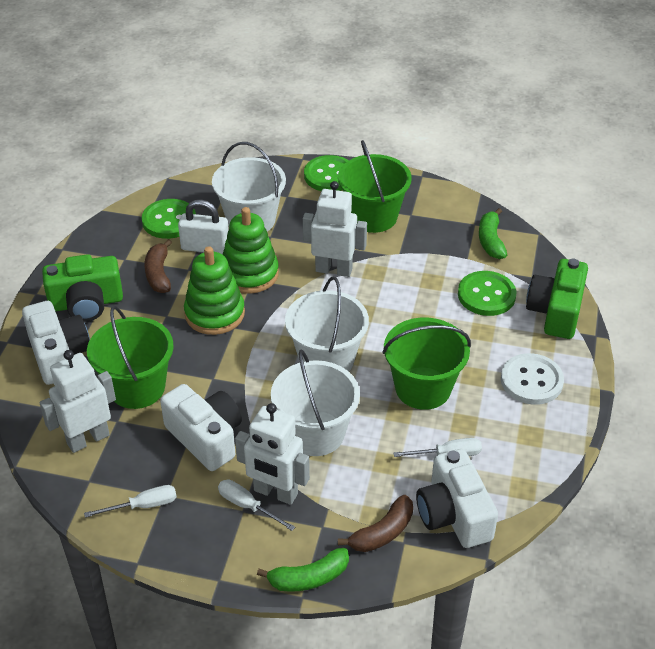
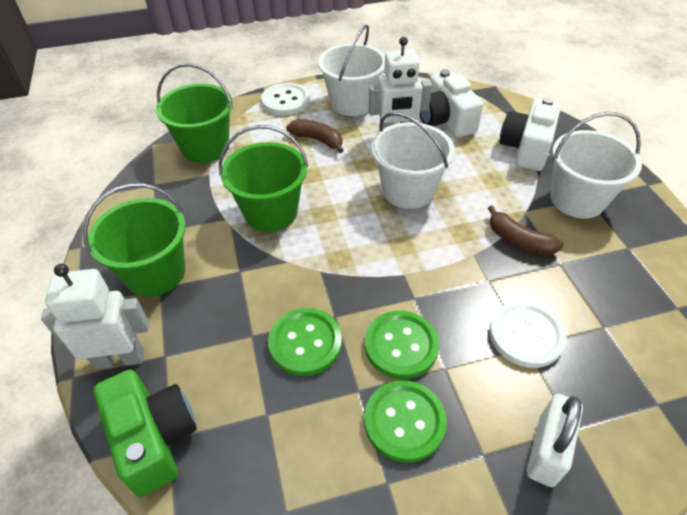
green banana: 2 -> 0
green camera: 2 -> 1
green stacking toy: 2 -> 0
white button: 1 -> 2
white camera: 3 -> 2
white robot: 3 -> 2
white screwdriver: 3 -> 0

